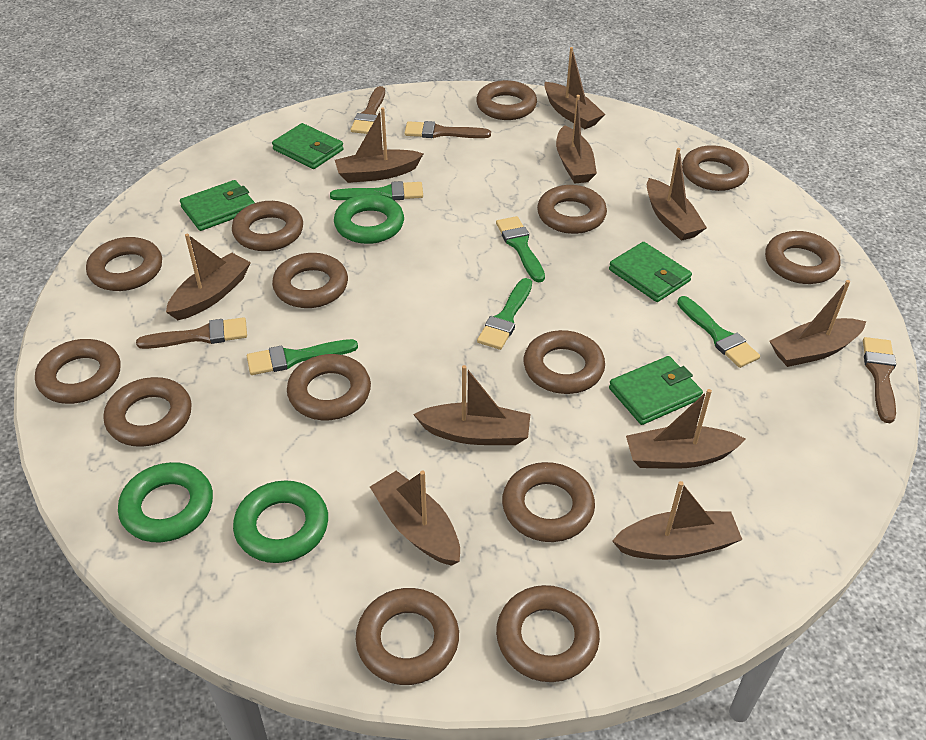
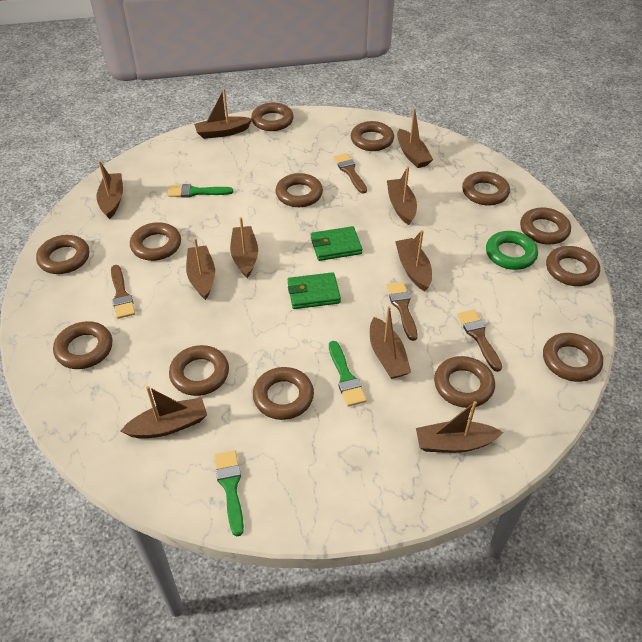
brown ring: 14 -> 13
green brush: 5 -> 3
green ring: 3 -> 1
green wallet: 4 -> 2

